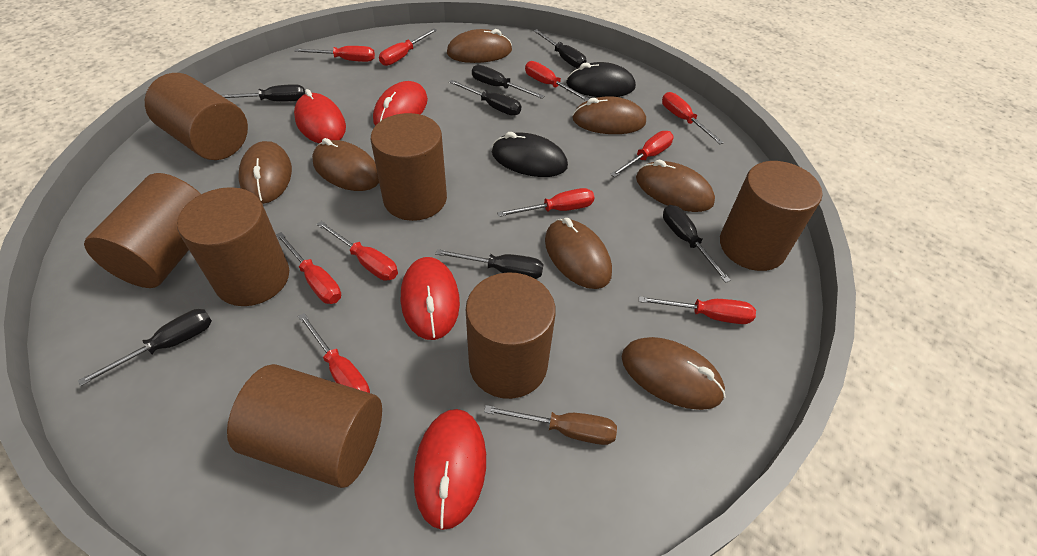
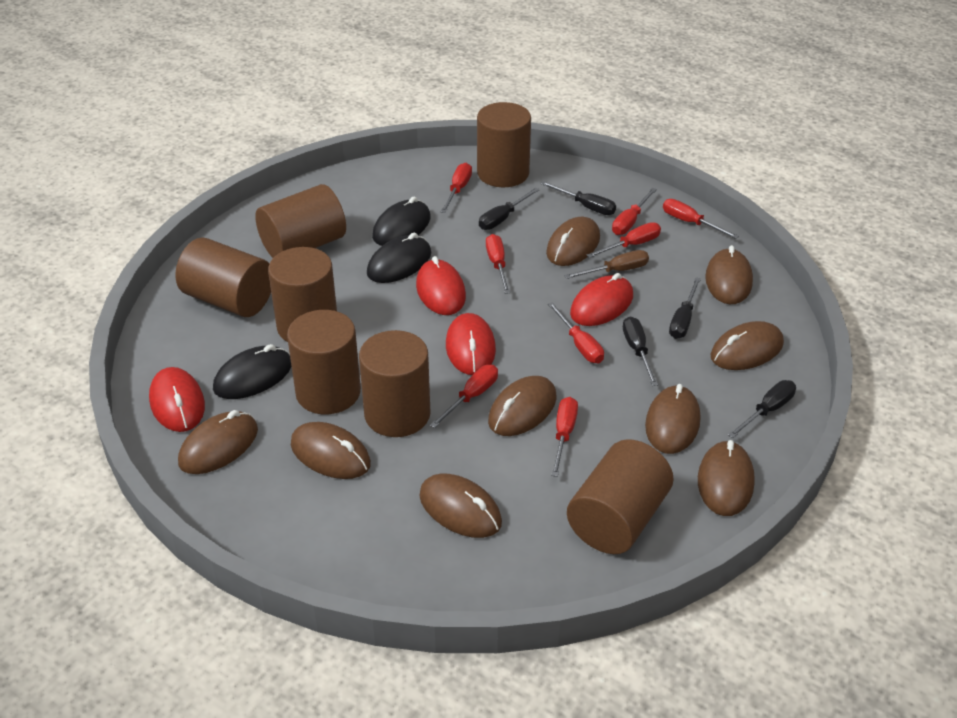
black mouse: 2 -> 3
black screwdriver: 7 -> 5
brown mouse: 7 -> 9
red screwdriver: 10 -> 8

